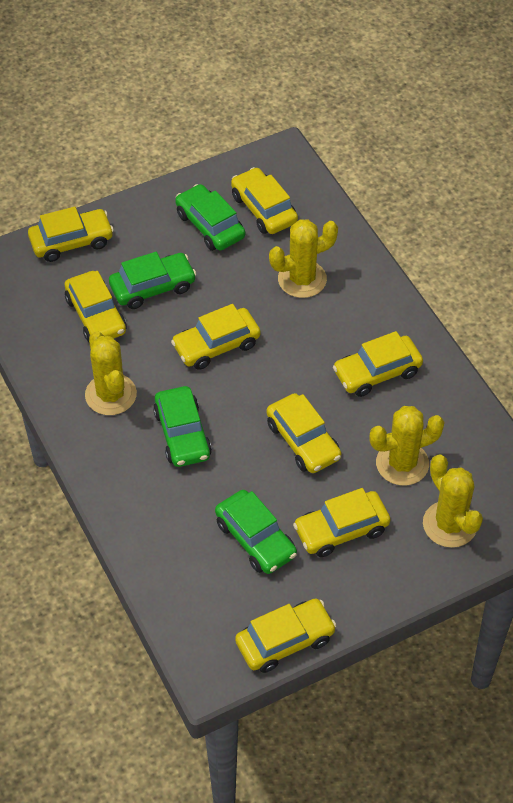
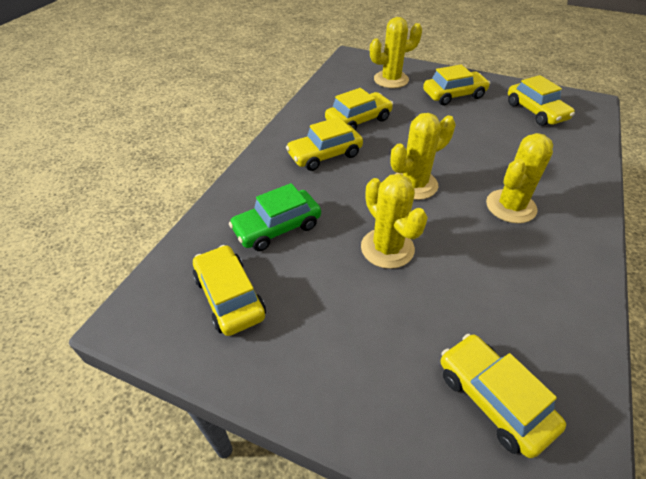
green car: 4 -> 1
yellow car: 8 -> 6

